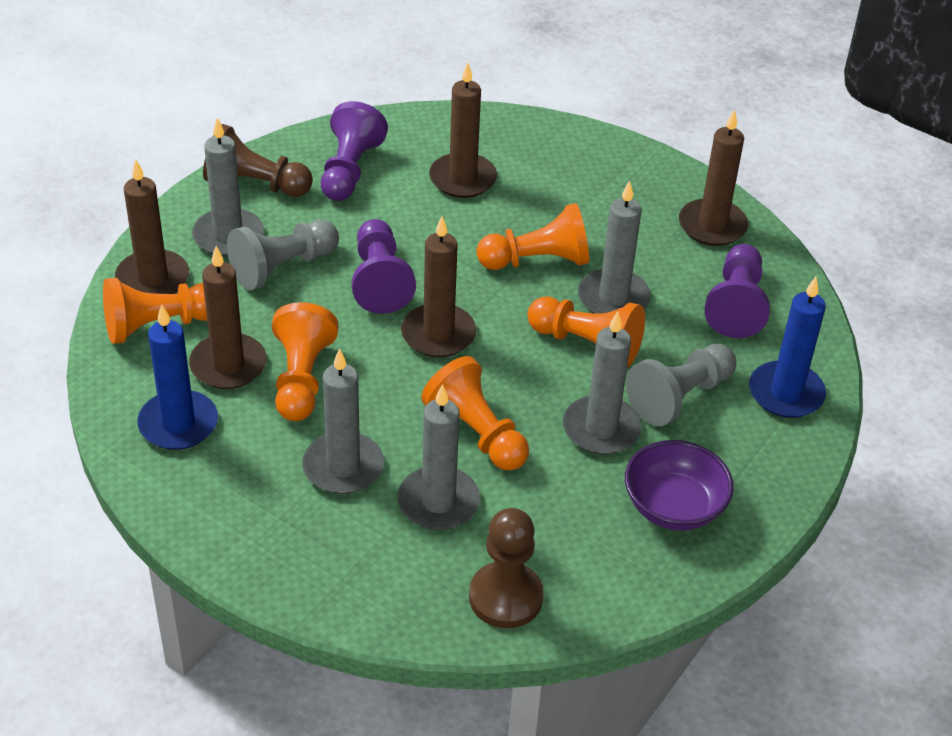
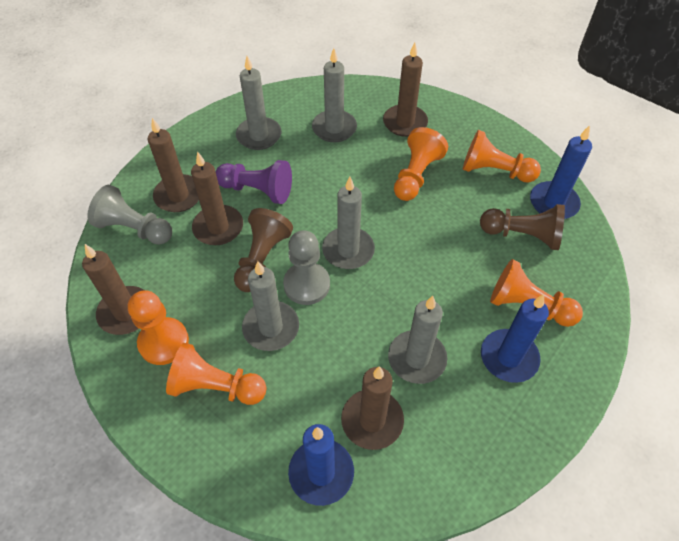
blue candle: 2 -> 3
purple bowl: 1 -> 0
purple pawn: 3 -> 1

